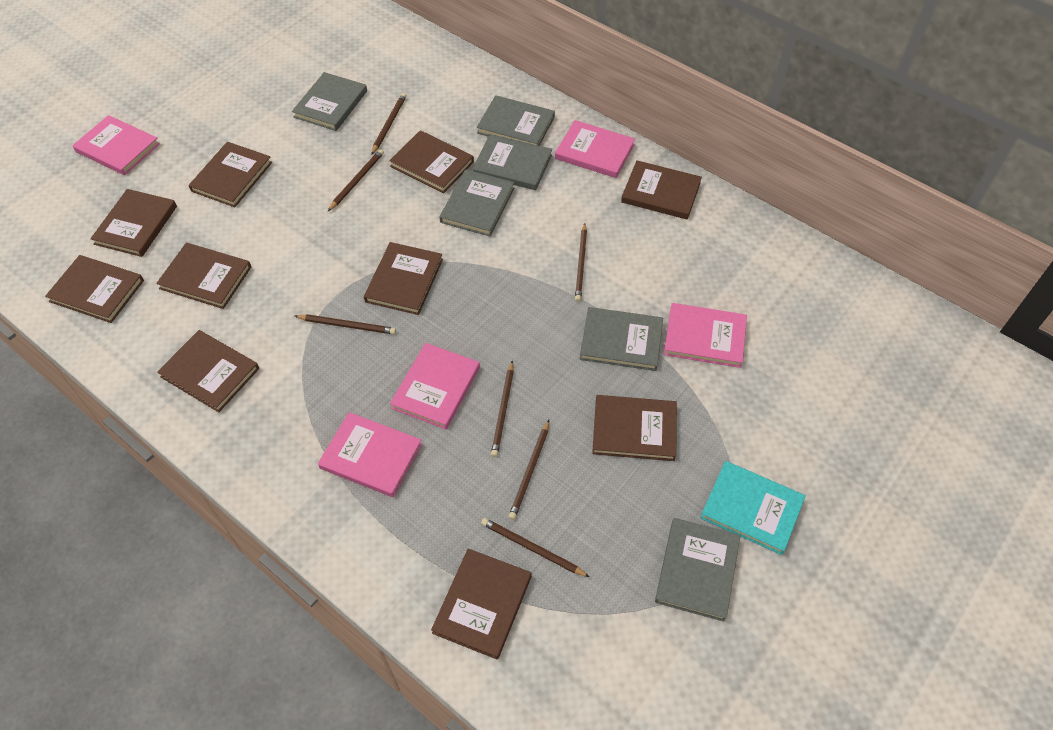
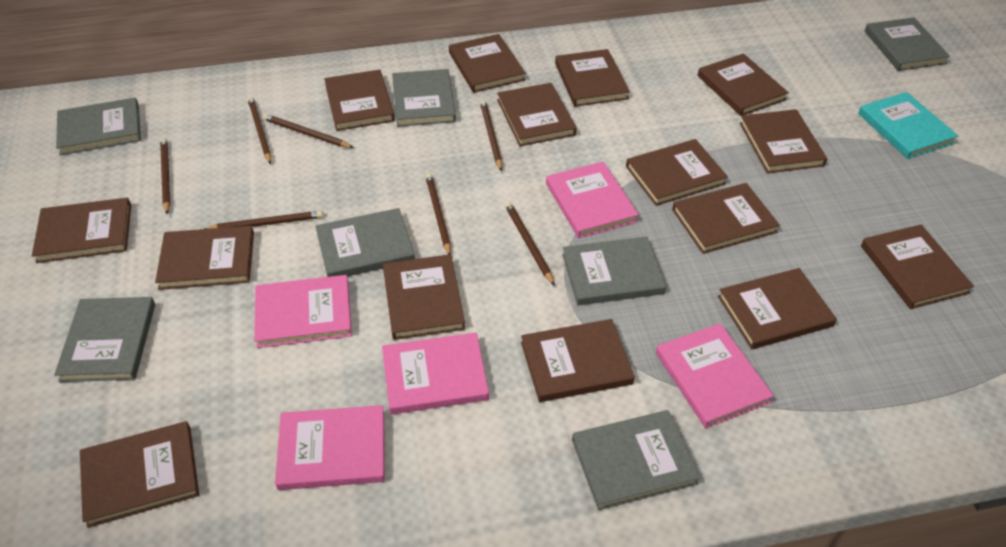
brown book: 10 -> 15
grey book: 6 -> 7

